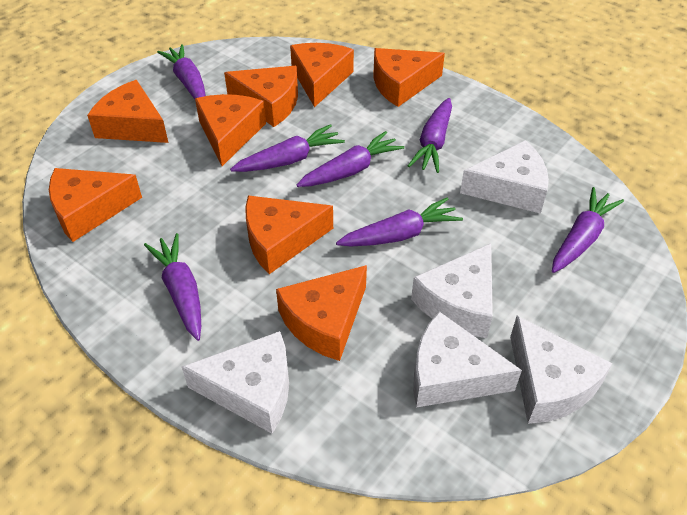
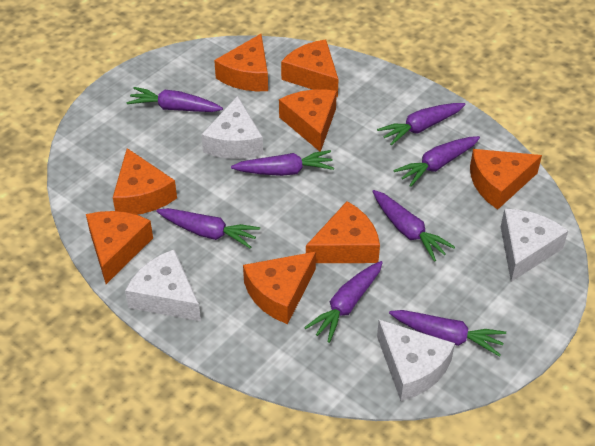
purple carrot: 7 -> 8
white cheese: 5 -> 4

